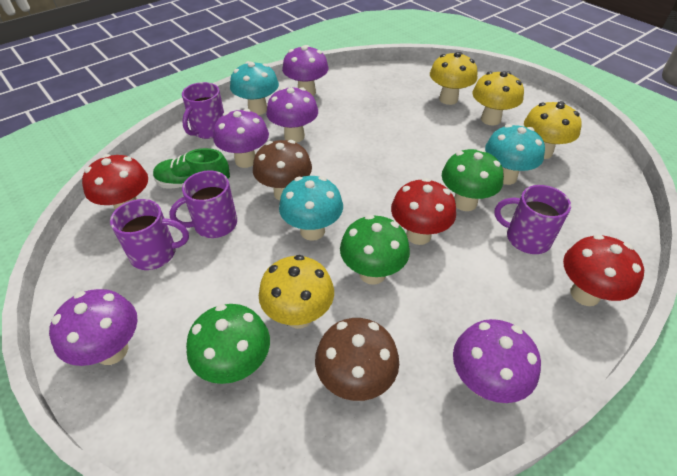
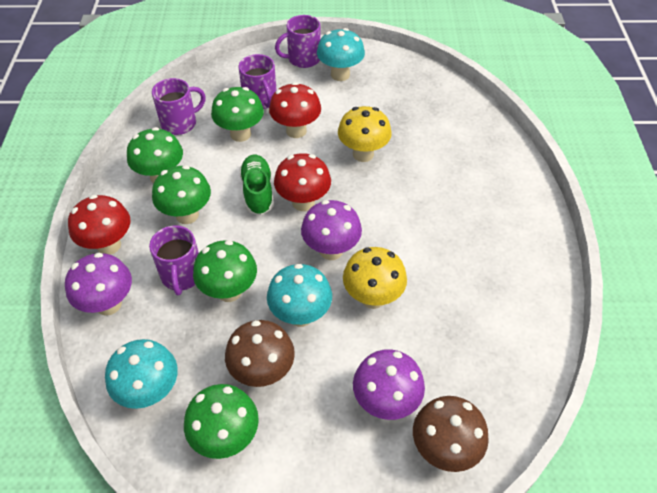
green mushroom: 3 -> 5
purple mushroom: 5 -> 3
yellow mushroom: 4 -> 2

